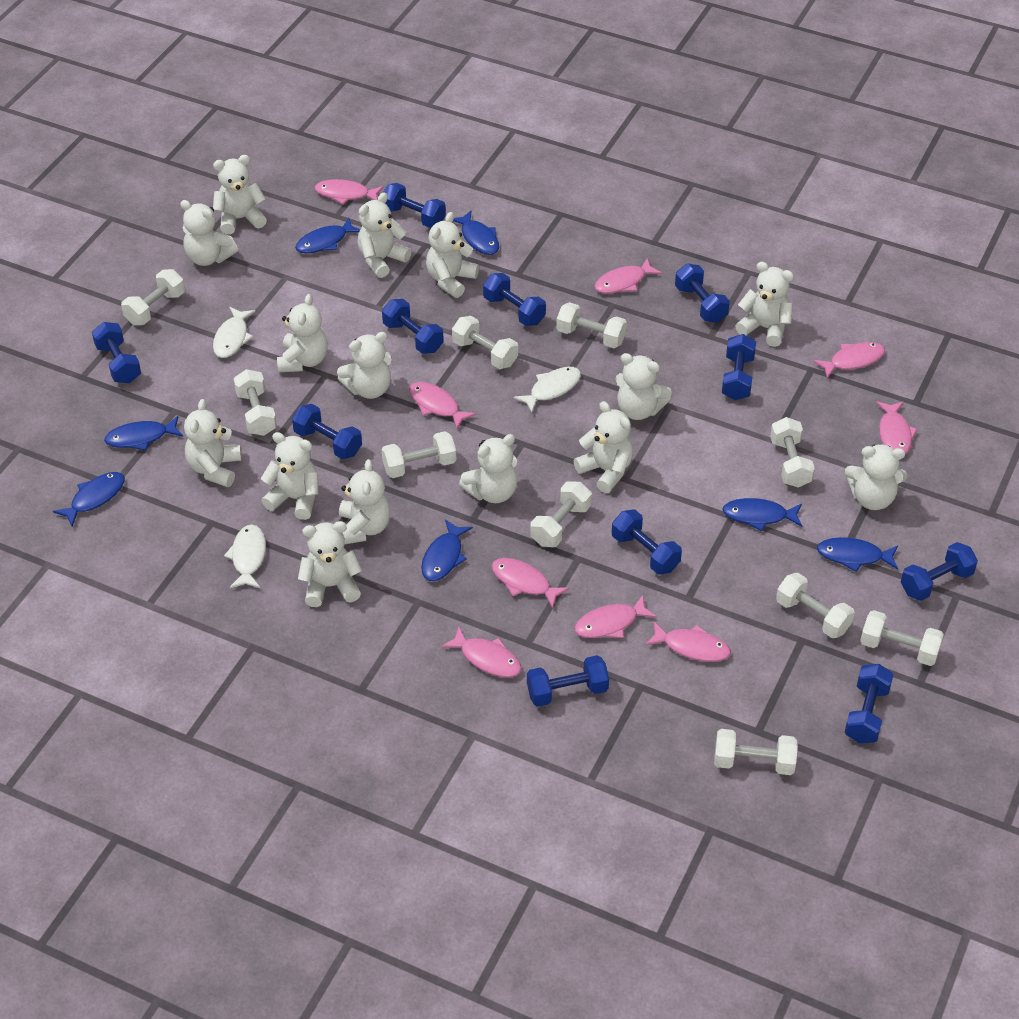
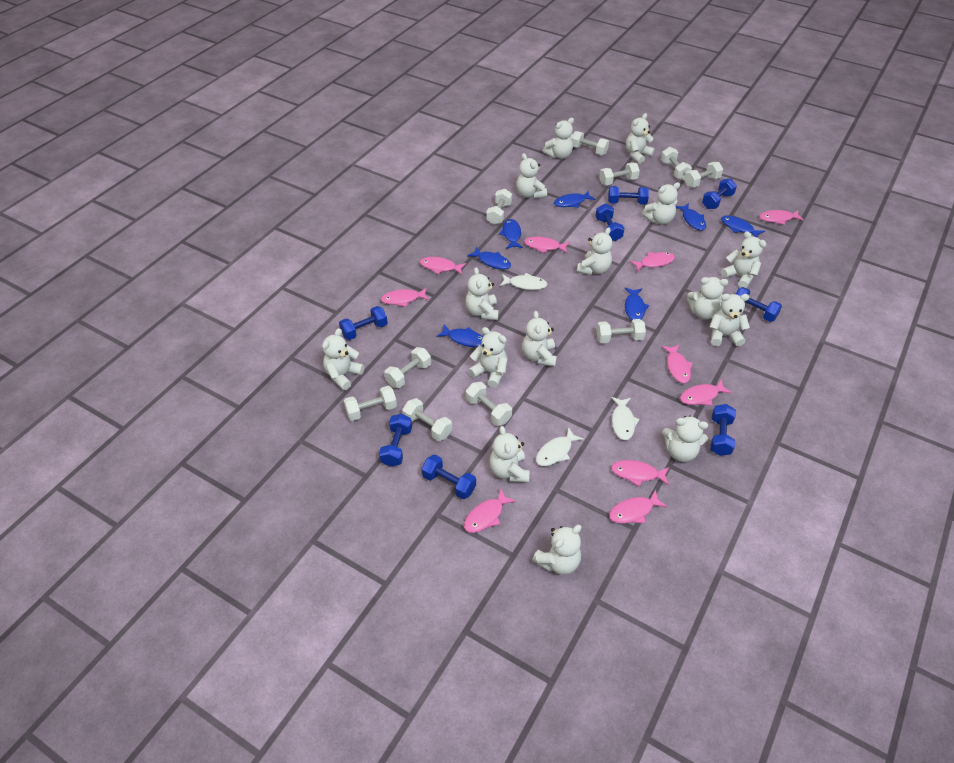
blue dumbbell: 11 -> 8
pink fish: 9 -> 10

